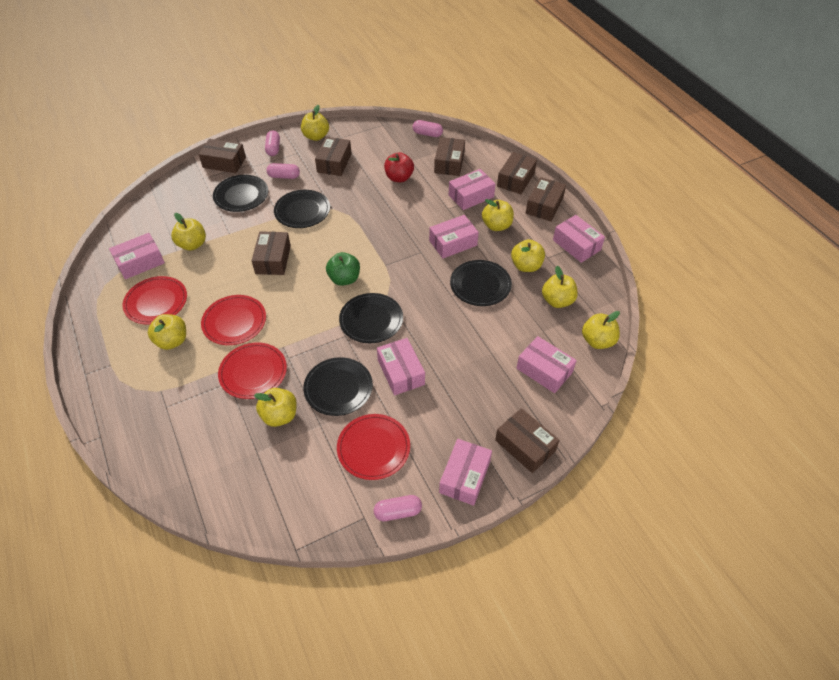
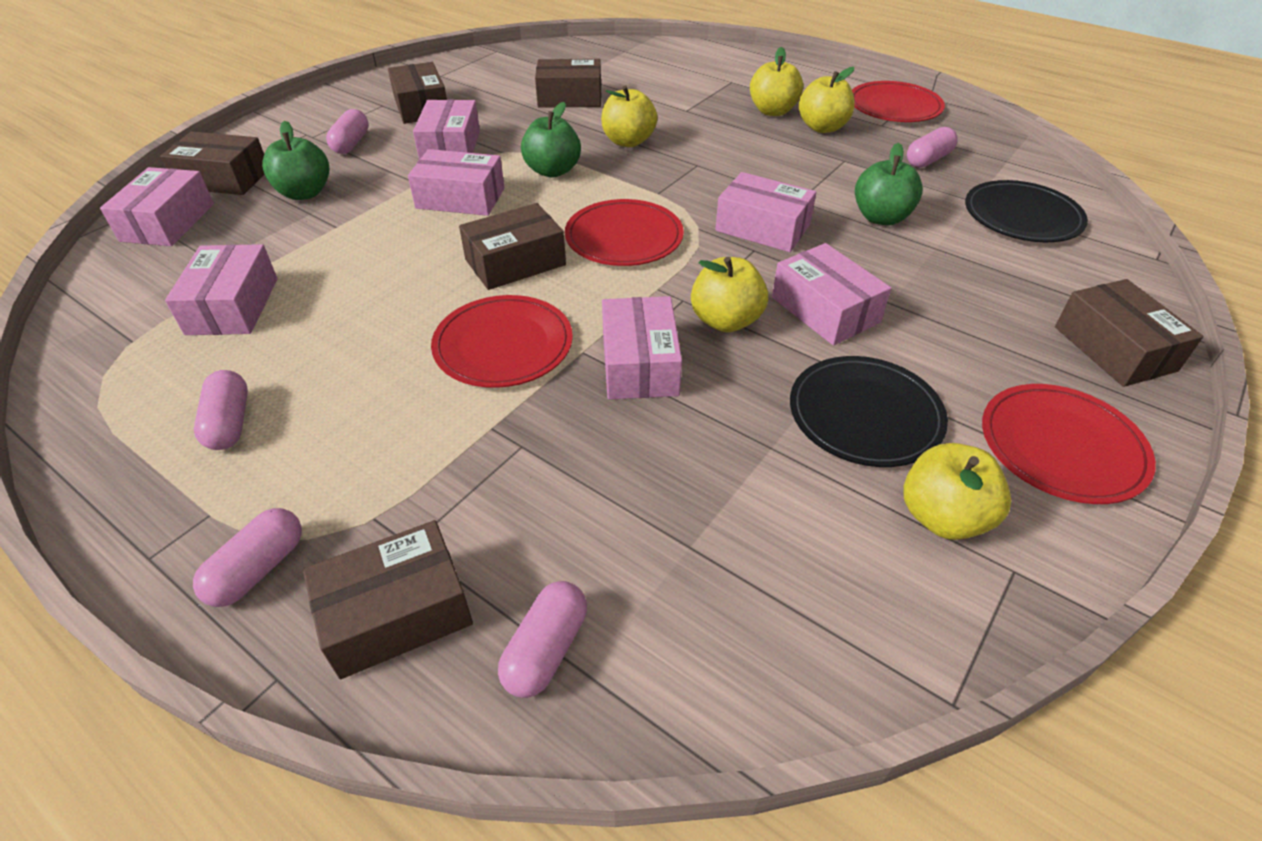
black plate: 5 -> 2
brown box: 7 -> 6
green apple: 1 -> 3
pink capsule: 4 -> 5
red apple: 1 -> 0
yellow apple: 8 -> 5

